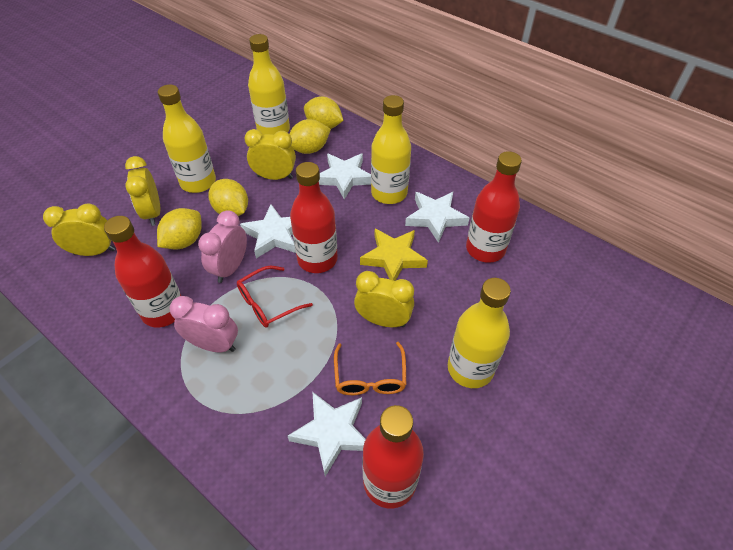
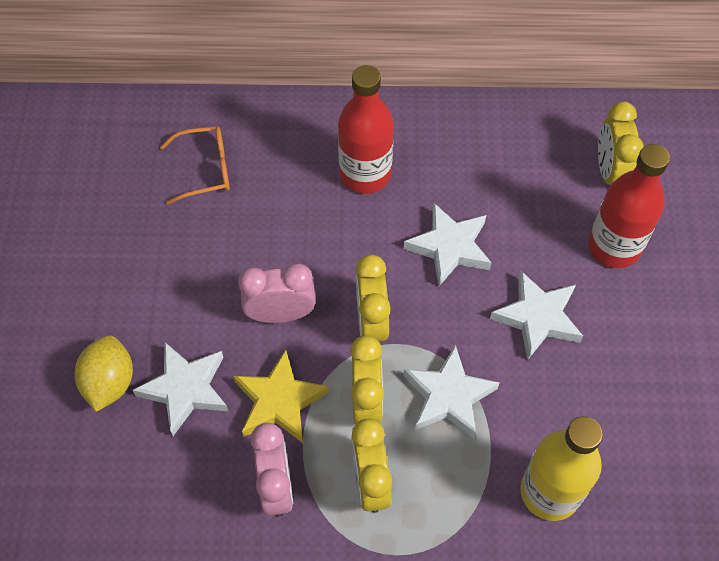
red bottle: 4 -> 2
red glasses: 1 -> 0
yellow bottle: 4 -> 1
yellow lemon: 4 -> 1

